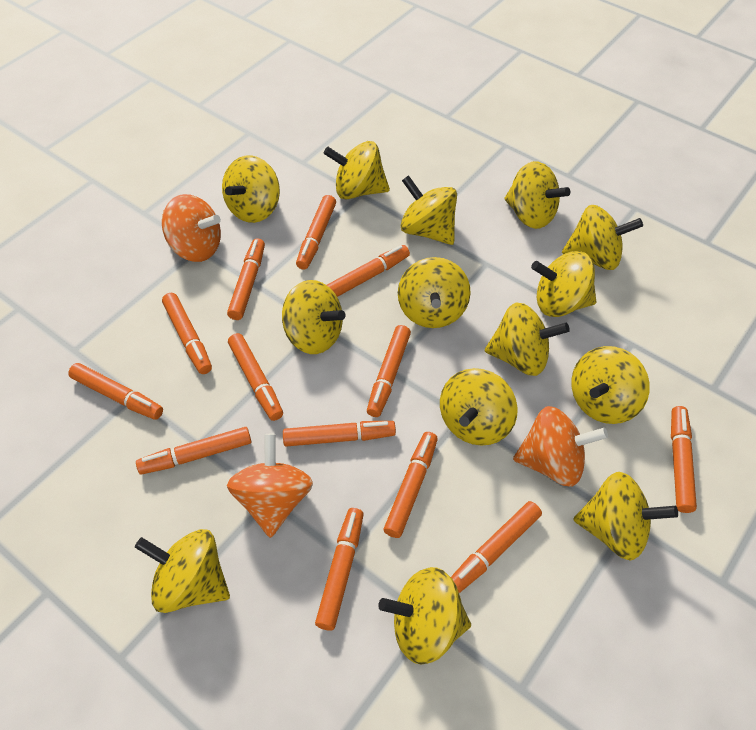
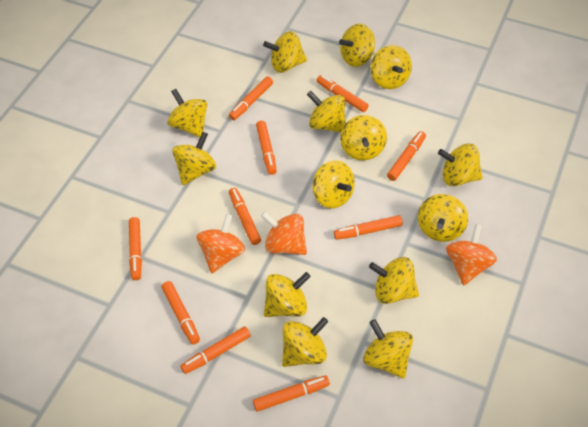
orange marker: 13 -> 10

